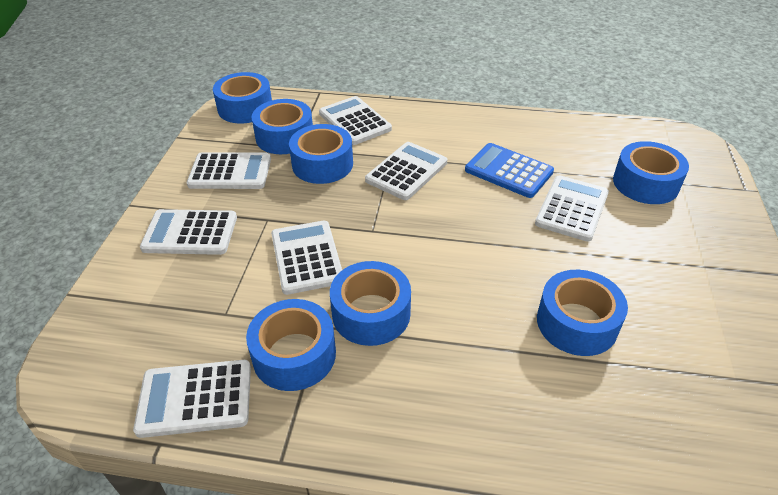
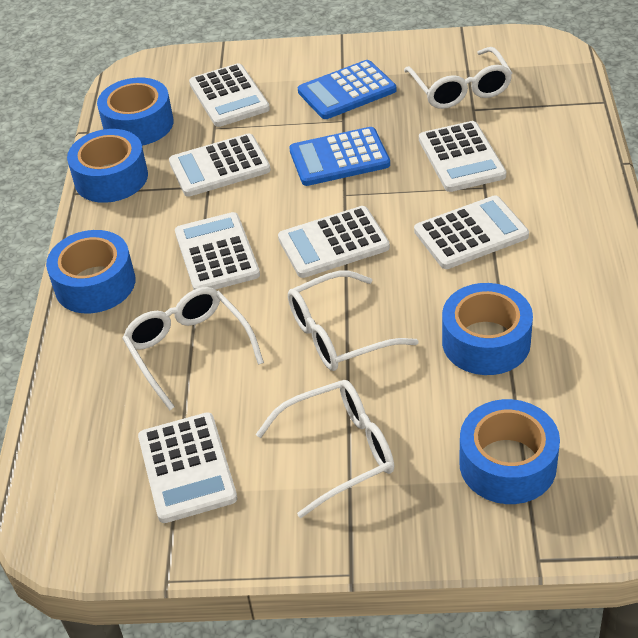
blue calculator: 1 -> 2
blue tape: 7 -> 5
white glasses: 0 -> 4

